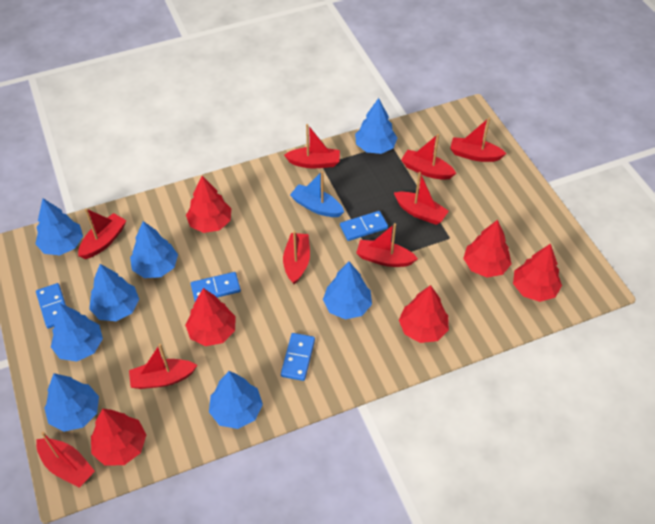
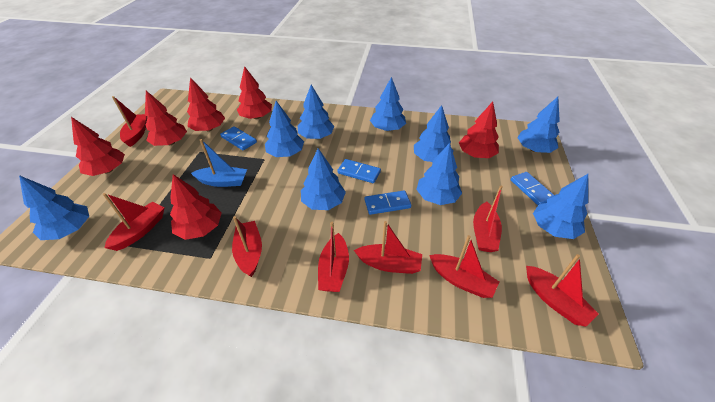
blue tree: 8 -> 9
red boat: 9 -> 8

